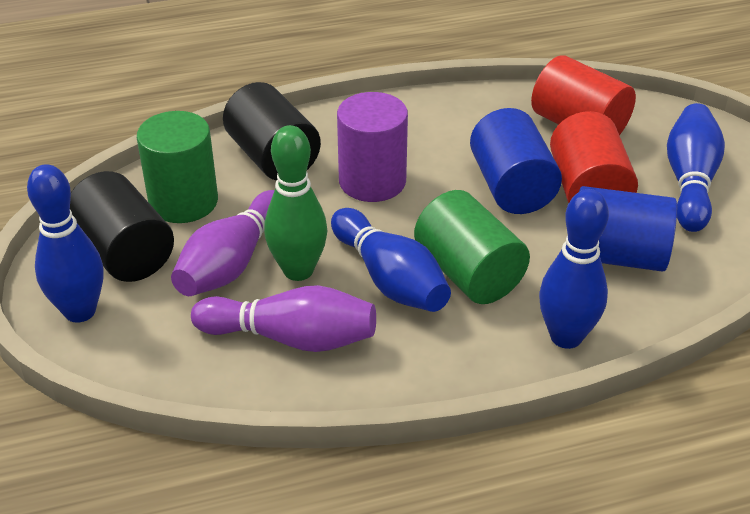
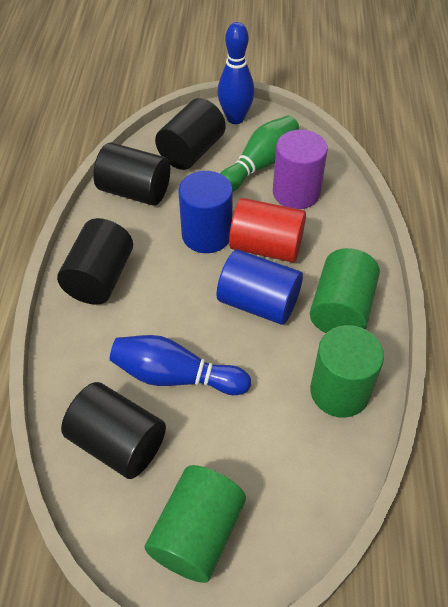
black cylinder: 2 -> 4
blue bowling pin: 4 -> 2
green cylinder: 2 -> 3
purple bowling pin: 2 -> 0
red cylinder: 2 -> 1

